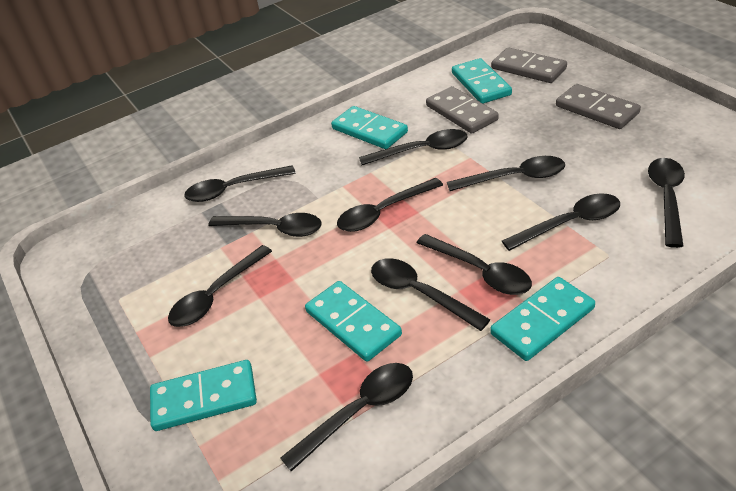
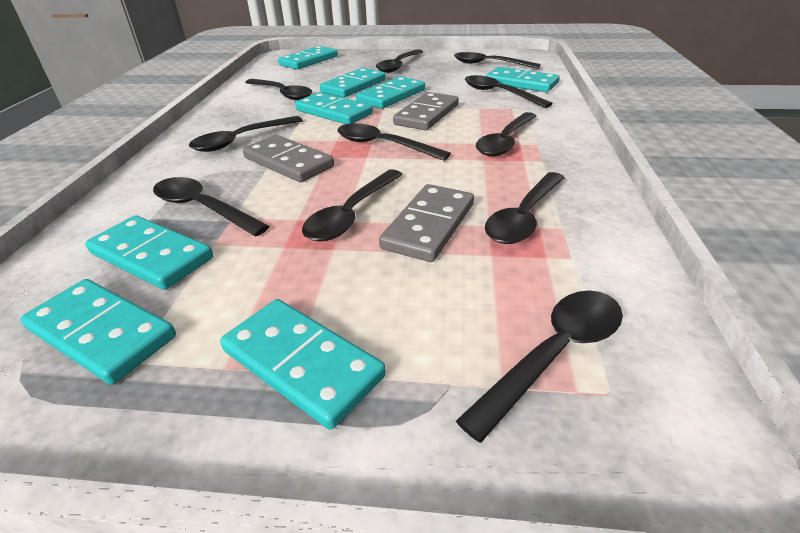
turquoise domino: 5 -> 8

